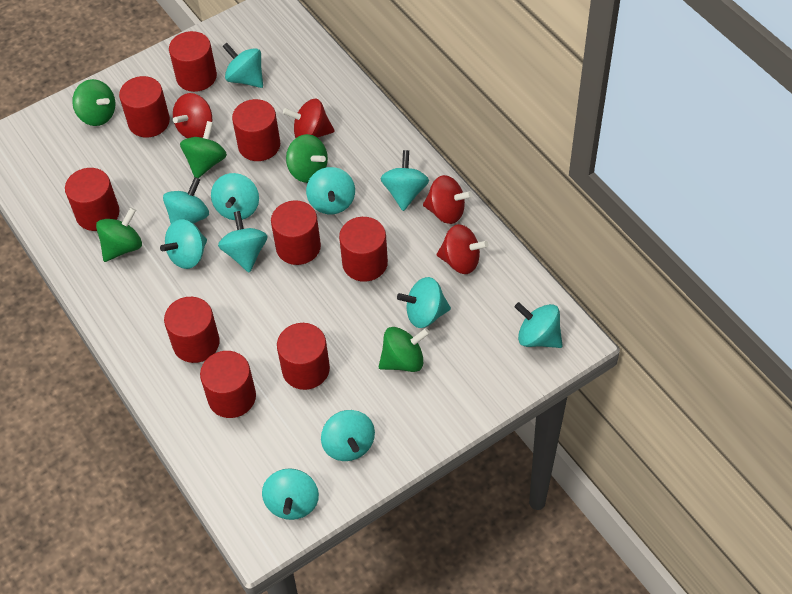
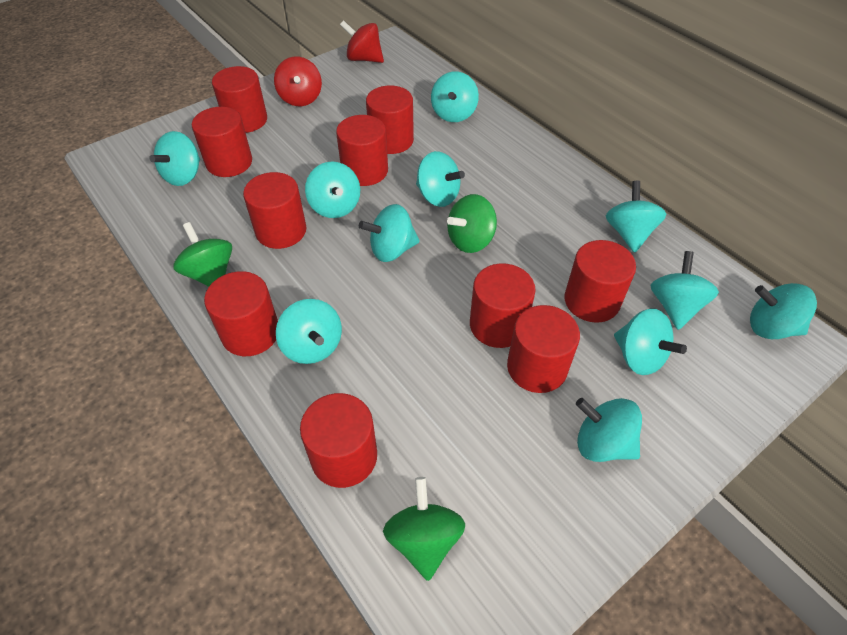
green spinning top: 5 -> 3
red cylinder: 9 -> 10
red spinning top: 4 -> 2

